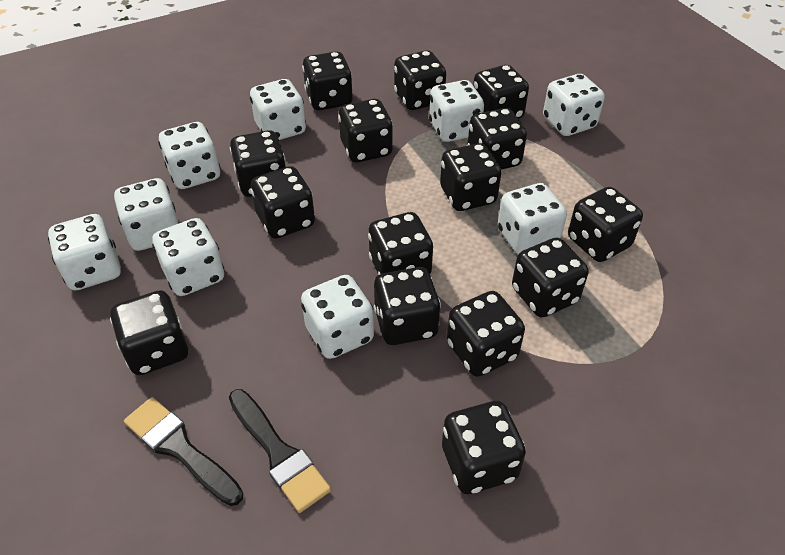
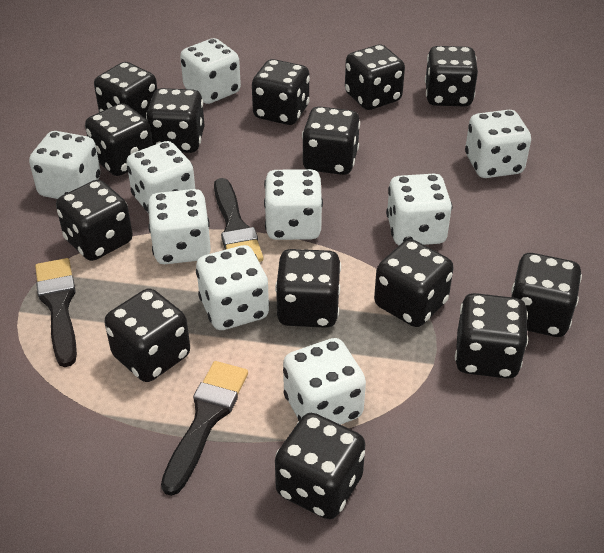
black brush: 2 -> 3
black dice: 15 -> 14

